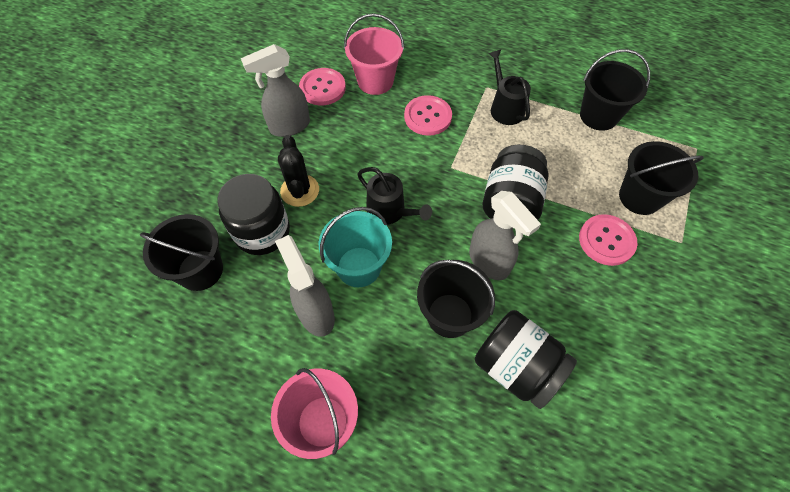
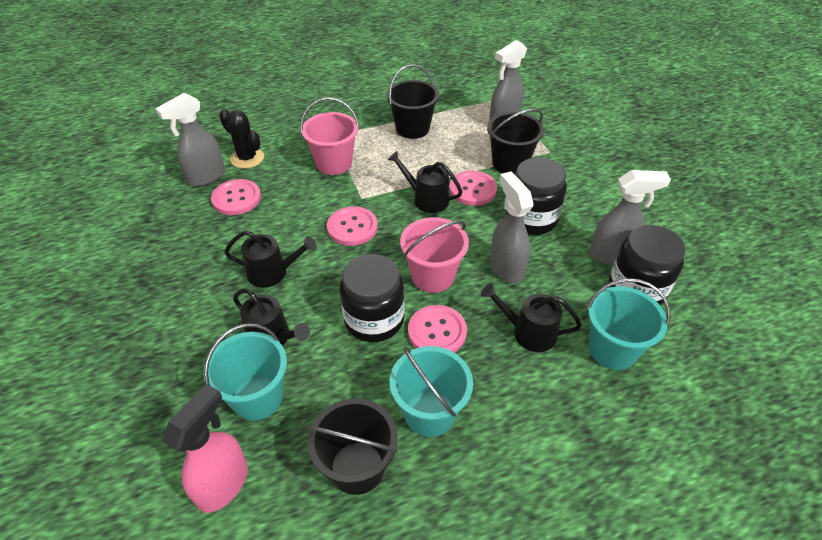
black bucket: 4 -> 3
black watering can: 2 -> 4
grey spray bottle: 3 -> 4
pink button: 3 -> 4
pink spray bottle: 0 -> 1
turquoise bucket: 1 -> 3

